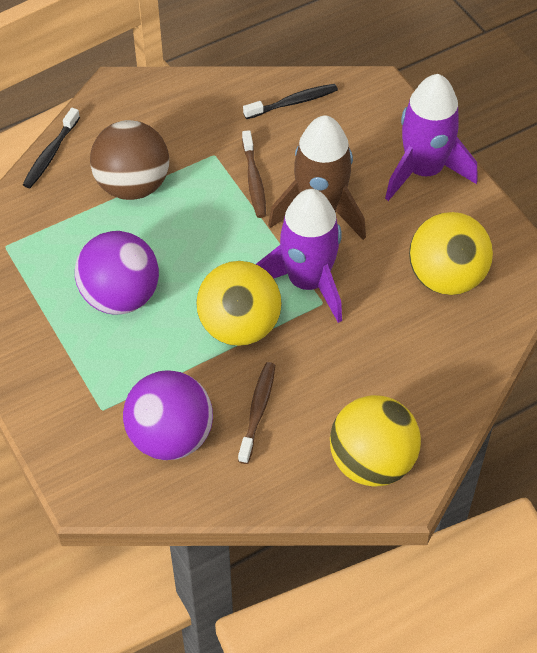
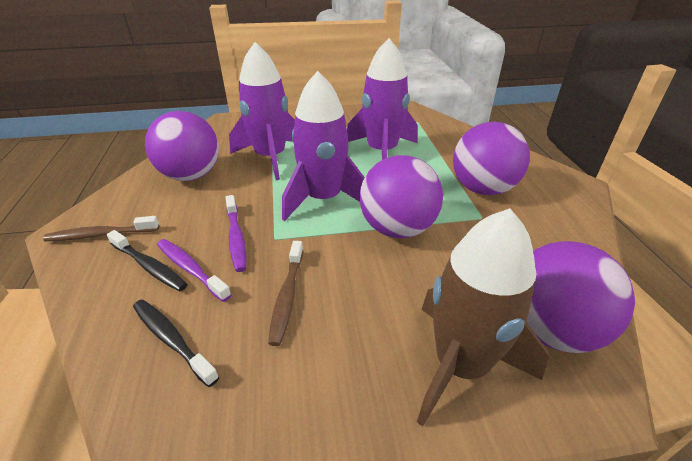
brown ball: 1 -> 0
purple ball: 2 -> 4
purple rocket: 2 -> 3
purple toothbrush: 0 -> 2
yellow ball: 3 -> 0

